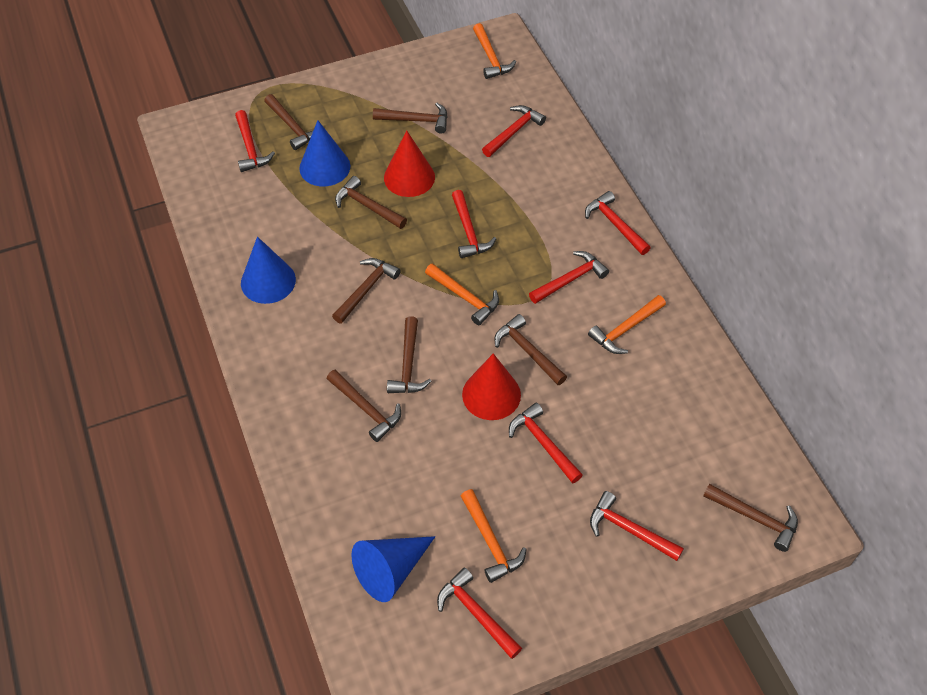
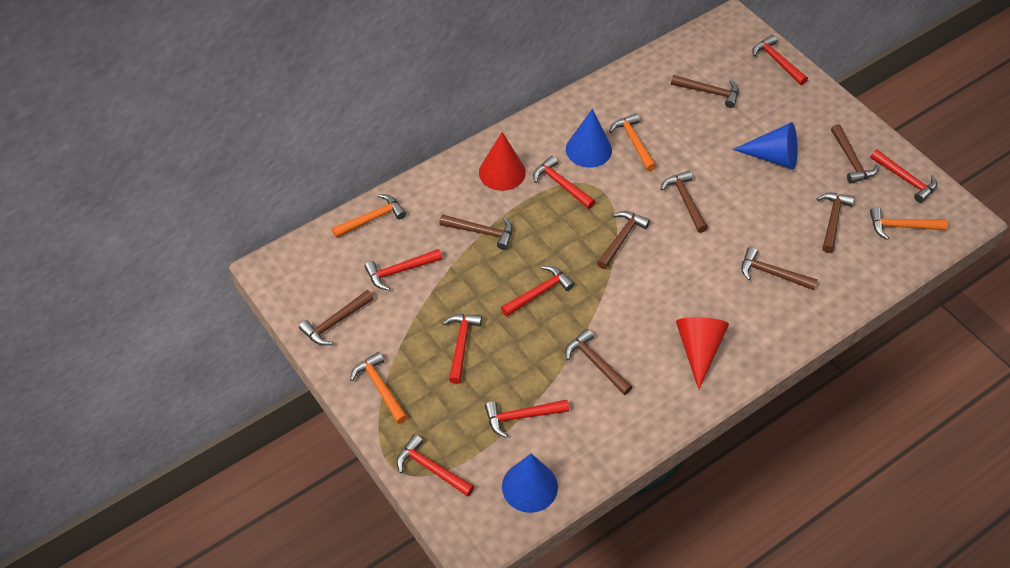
brown hammer: 8 -> 9

